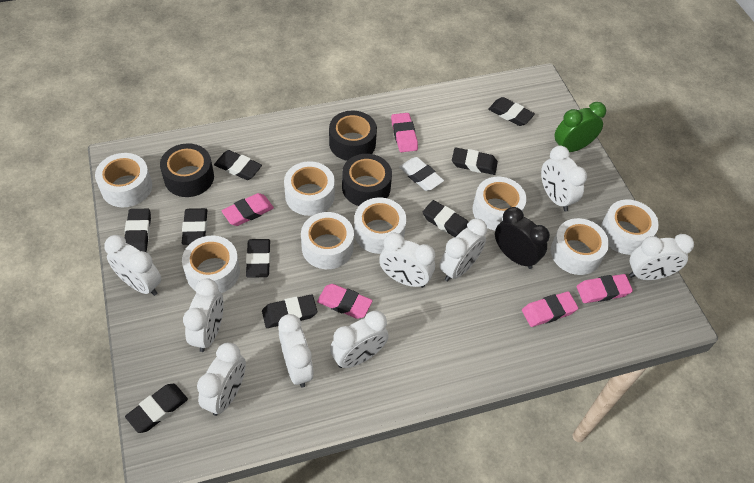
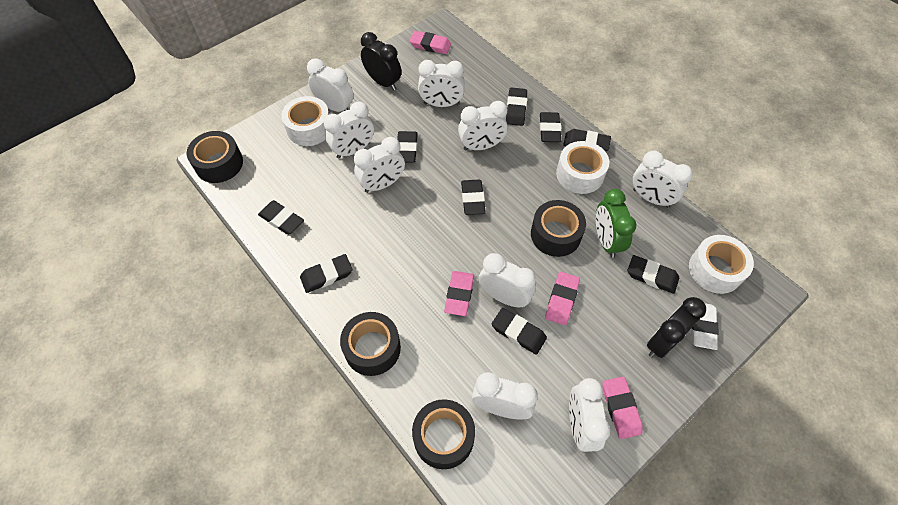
black clock: 1 -> 2
black tape: 3 -> 4
pink eraser: 5 -> 4
white tape: 8 -> 3

